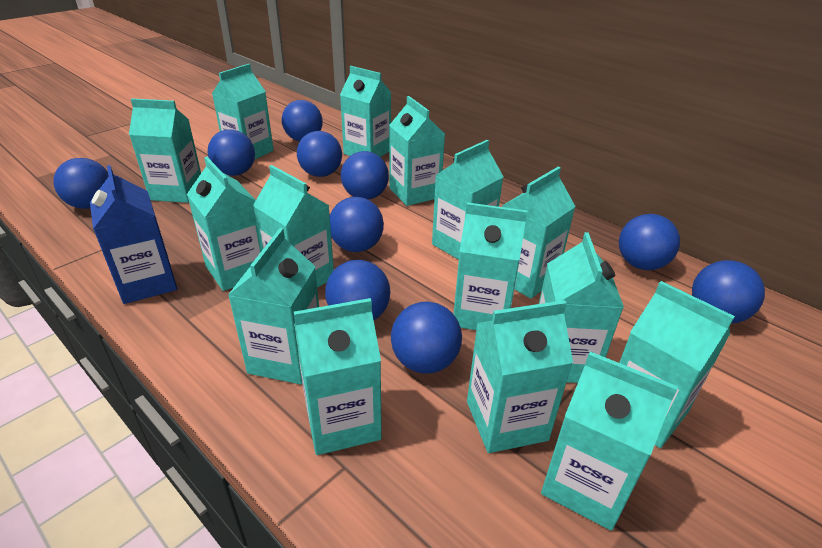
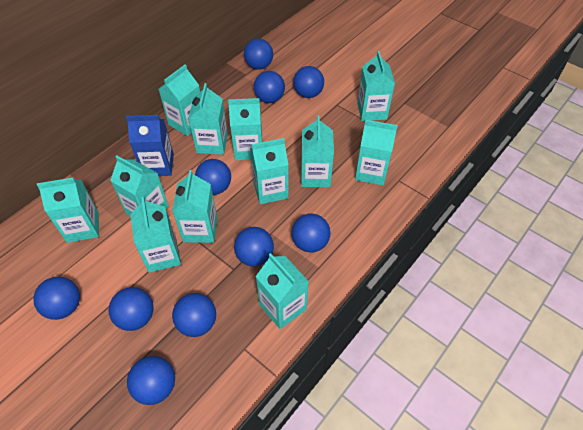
turquoise carton: 15 -> 12

